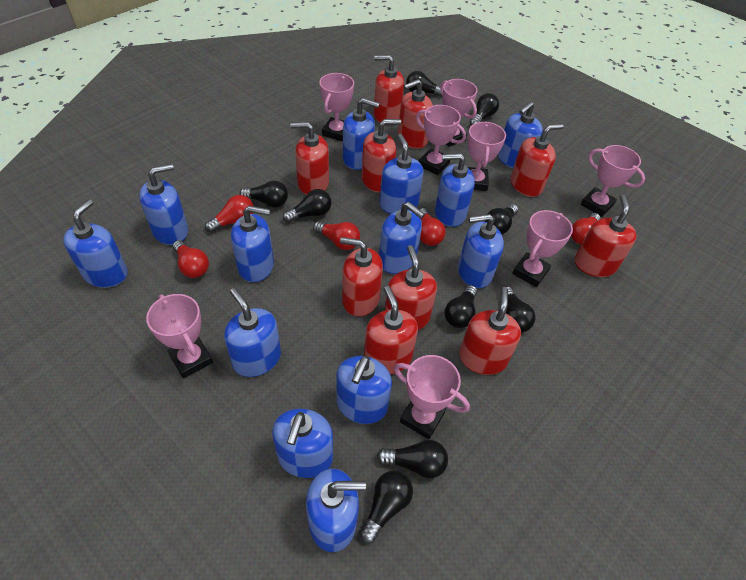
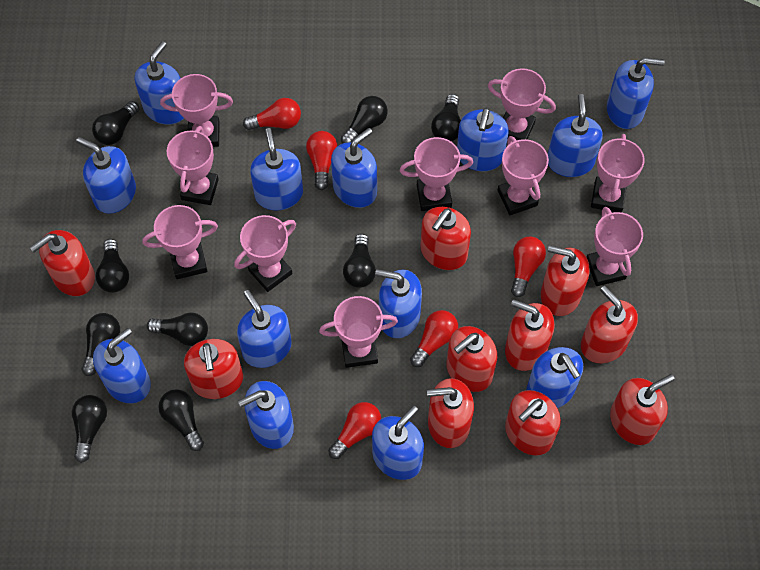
pink trophy: 8 -> 10

